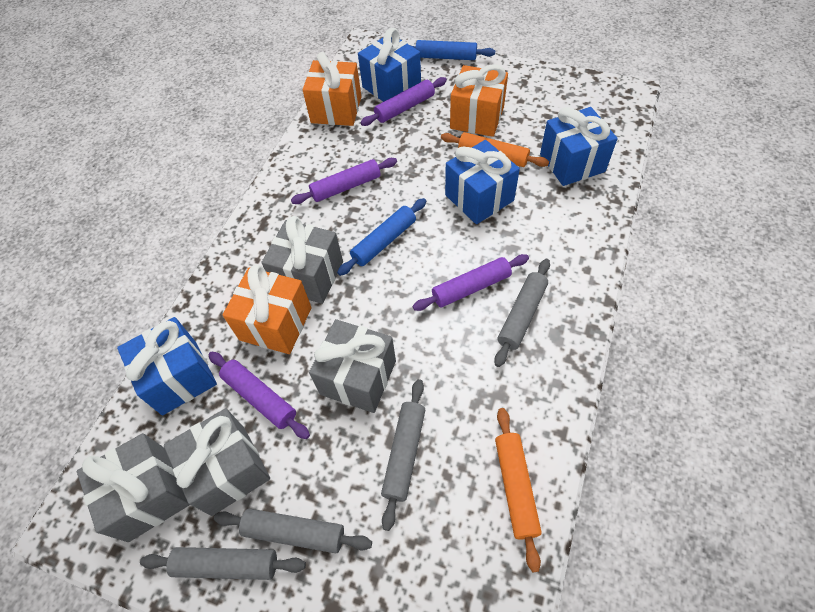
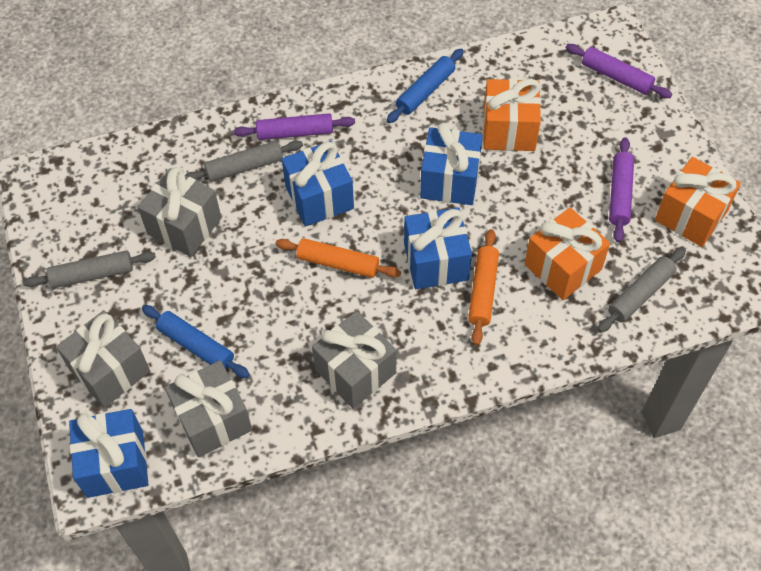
grey rolling pin: 4 -> 3
purple rolling pin: 4 -> 3

